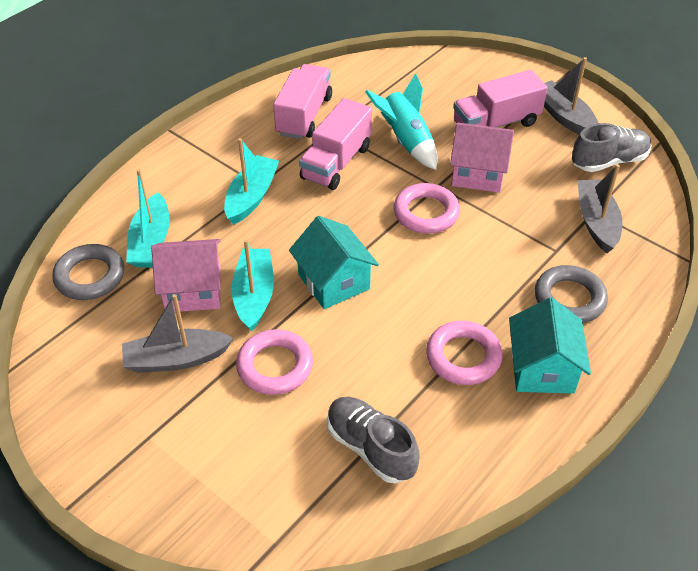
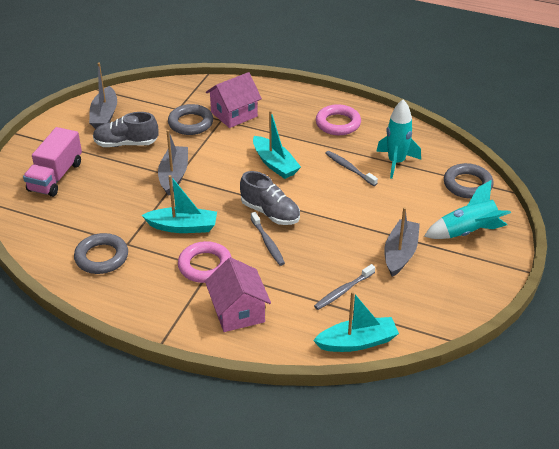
grey ring: 2 -> 3
grey toothbrush: 0 -> 3
pink ring: 3 -> 2
pink truck: 3 -> 1
turquoise house: 2 -> 0
turquoise rocket: 1 -> 2

